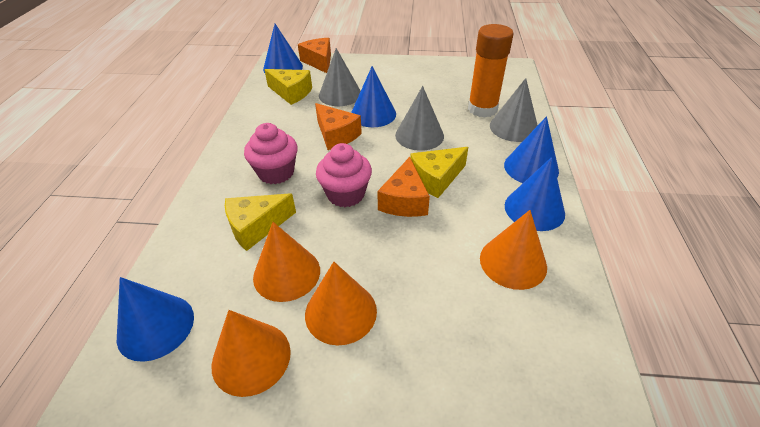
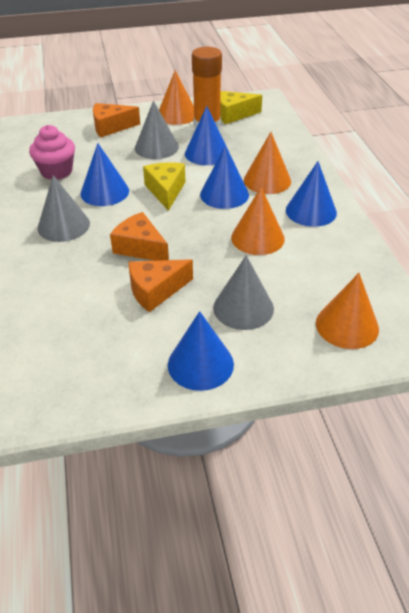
pink cupcake: 2 -> 1
yellow cheese: 3 -> 2

